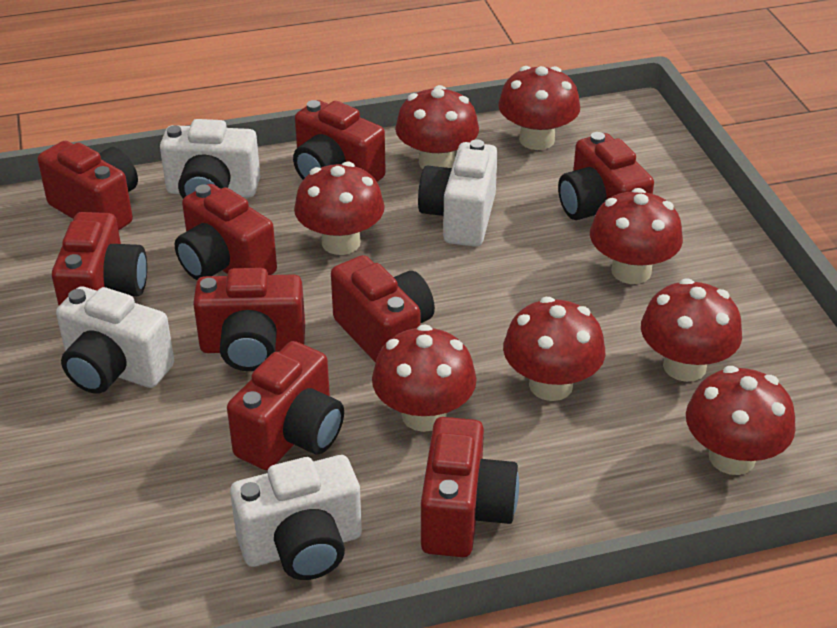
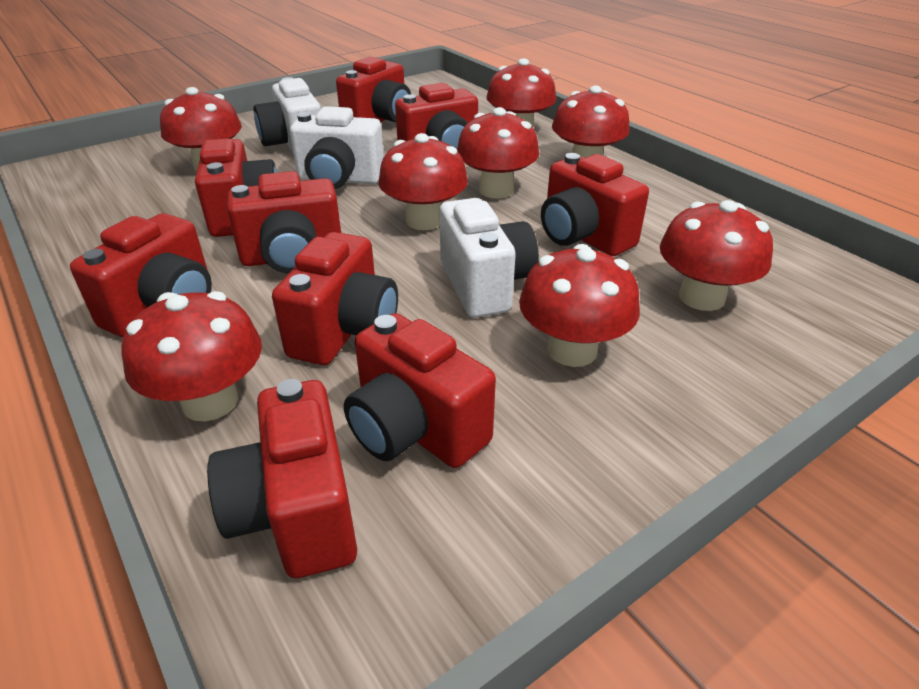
white camera: 4 -> 3

